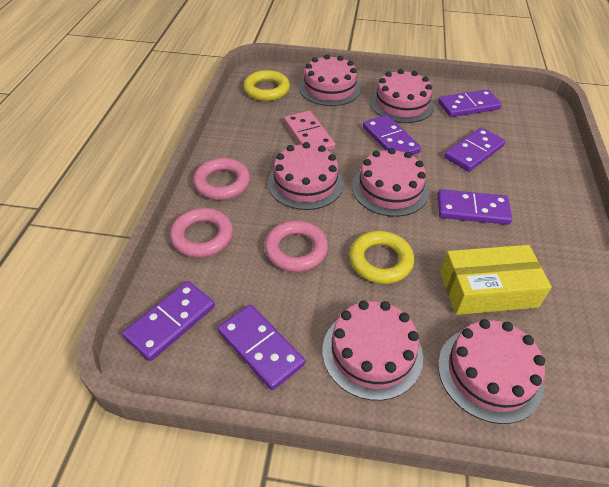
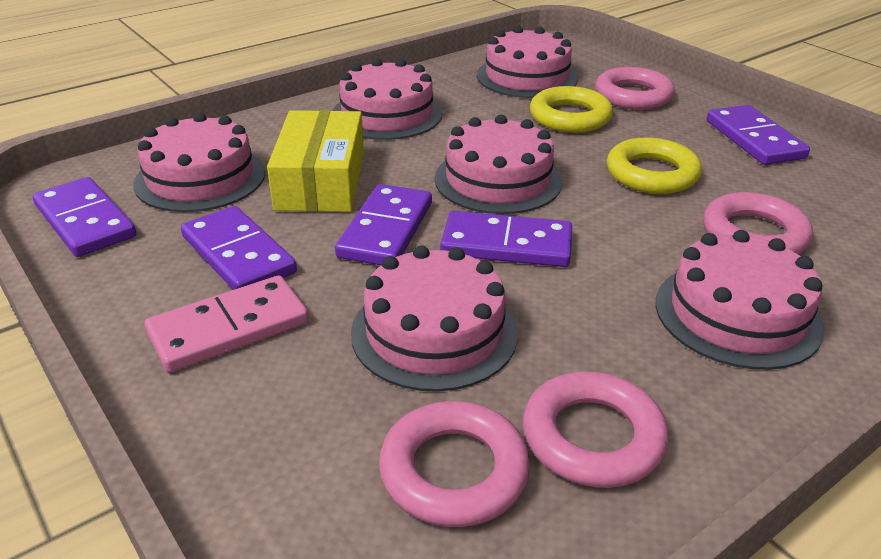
pink ring: 3 -> 4
purple domino: 6 -> 5

